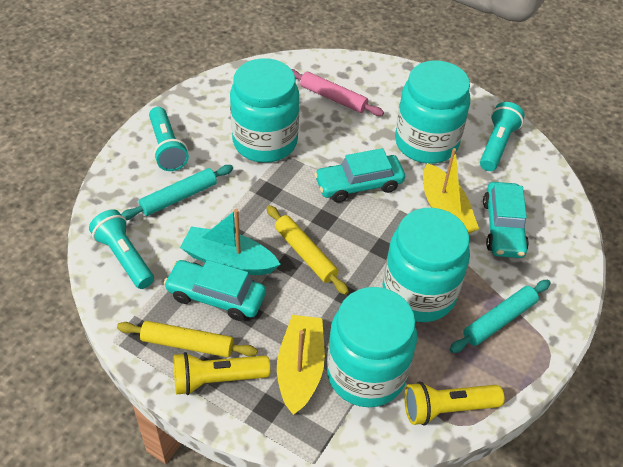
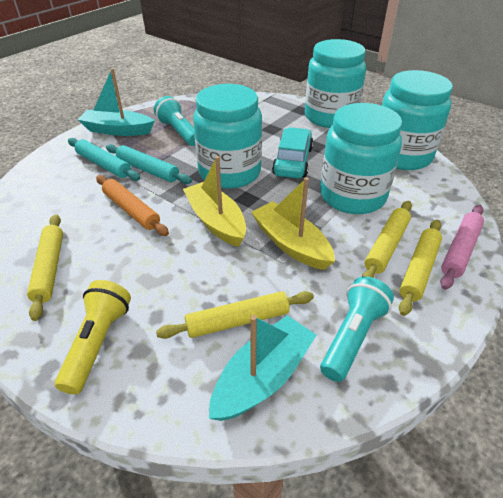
orange rolling pin: 0 -> 1
turquoise boat: 1 -> 2
turquoise car: 3 -> 1
turquoise flashlight: 3 -> 2
yellow flashlight: 2 -> 1
yellow rolling pin: 2 -> 4

